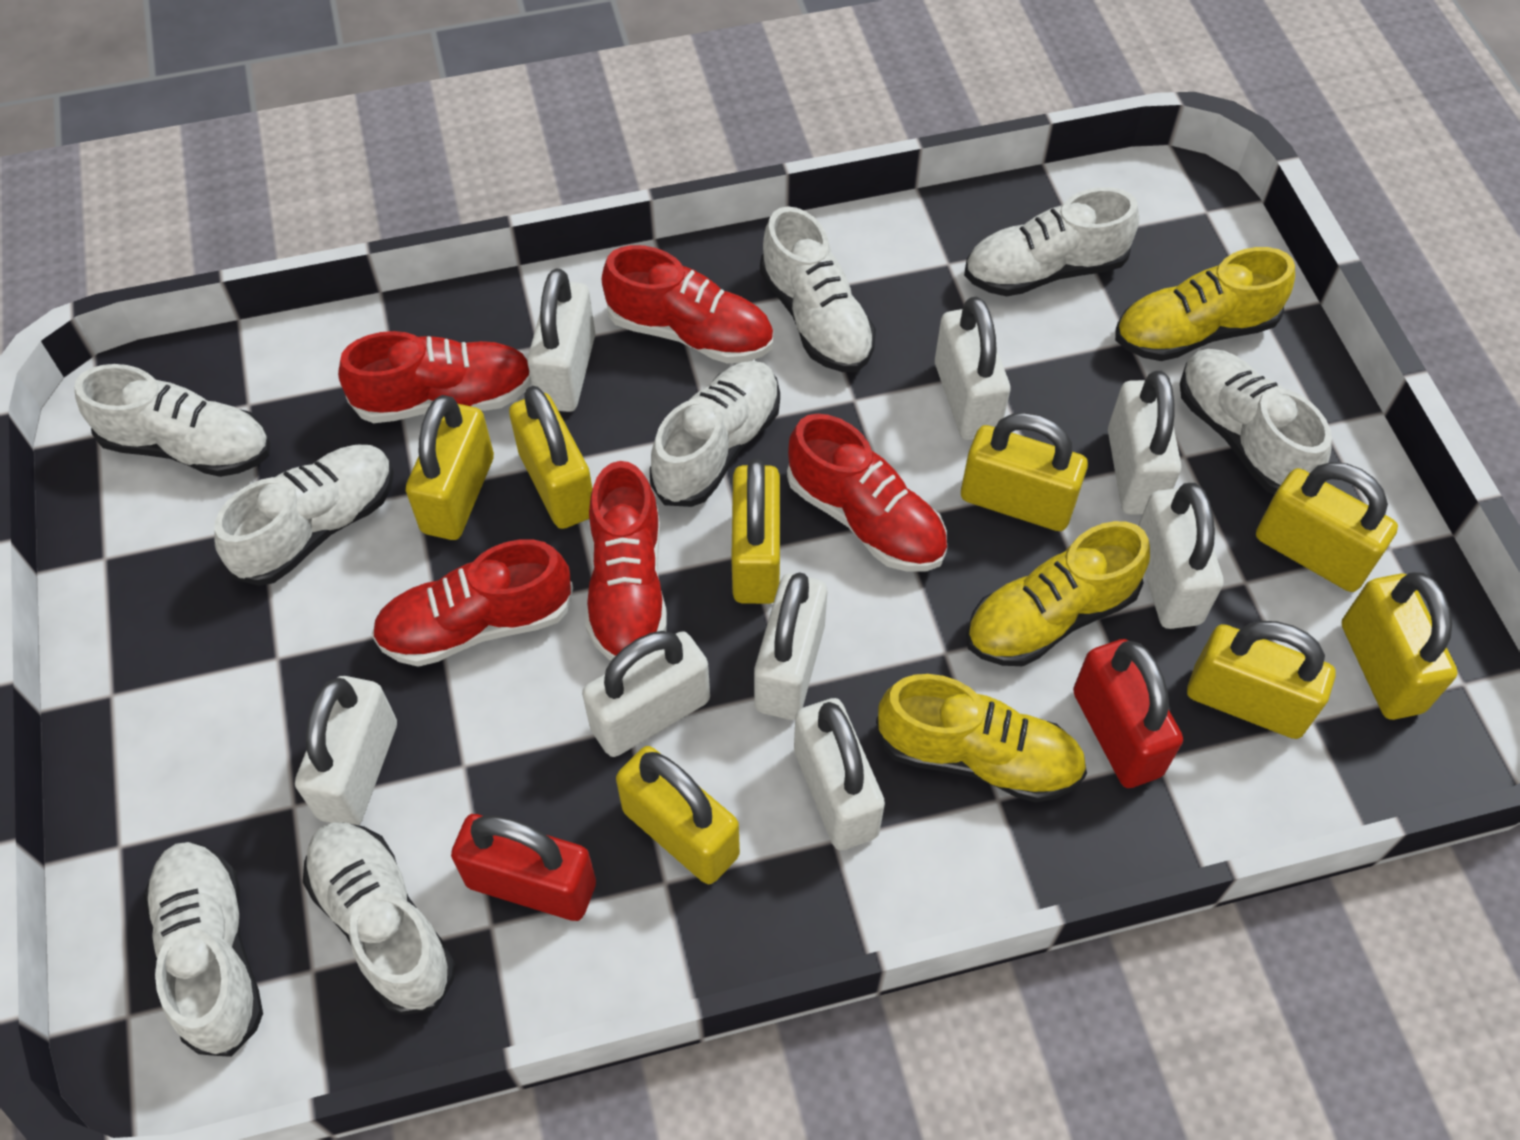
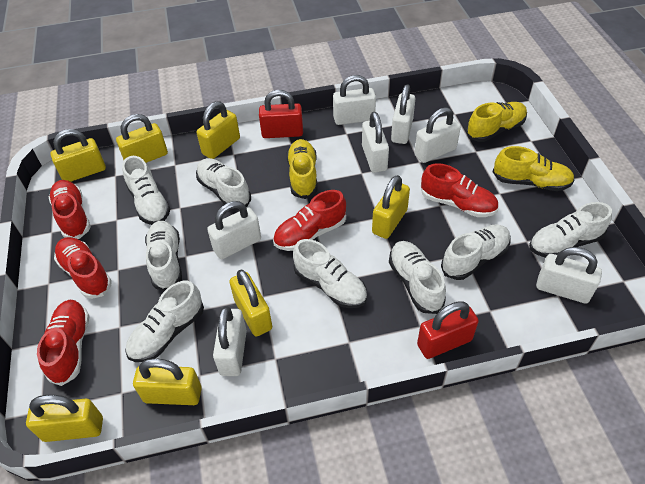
white padlock: 8 -> 7
yellow padlock: 8 -> 7

